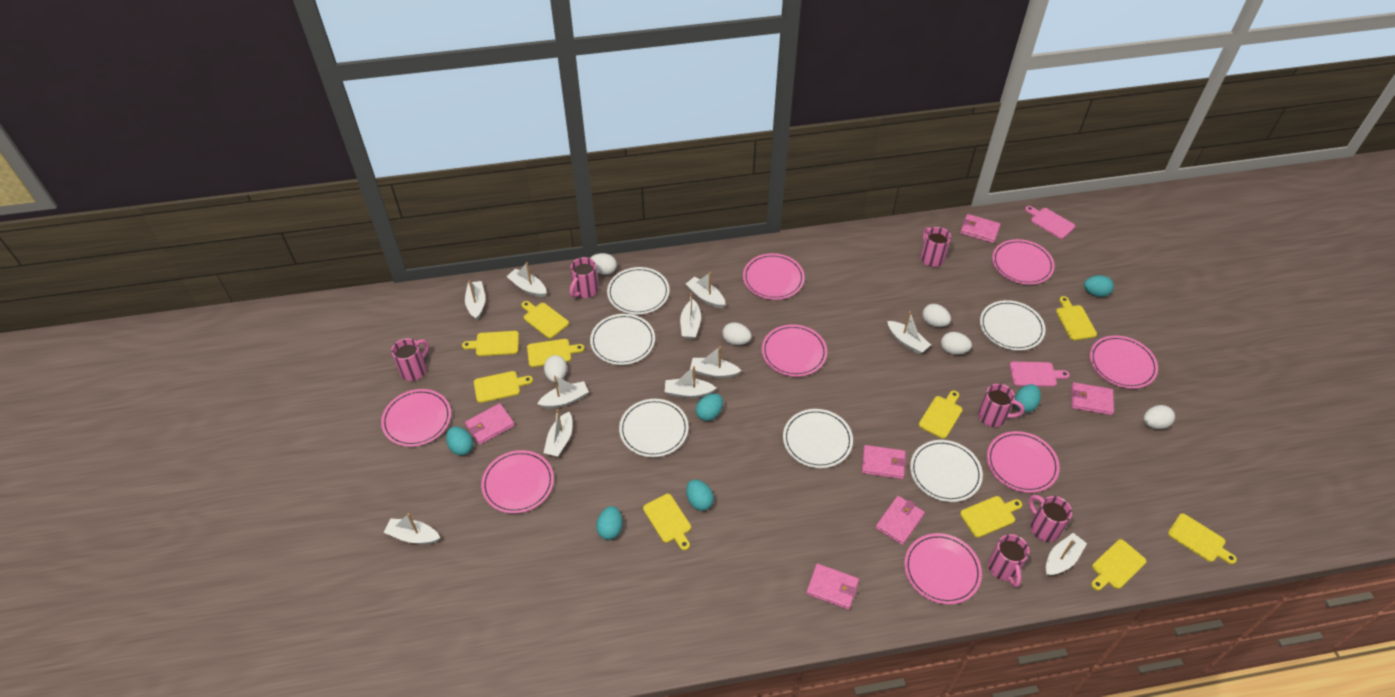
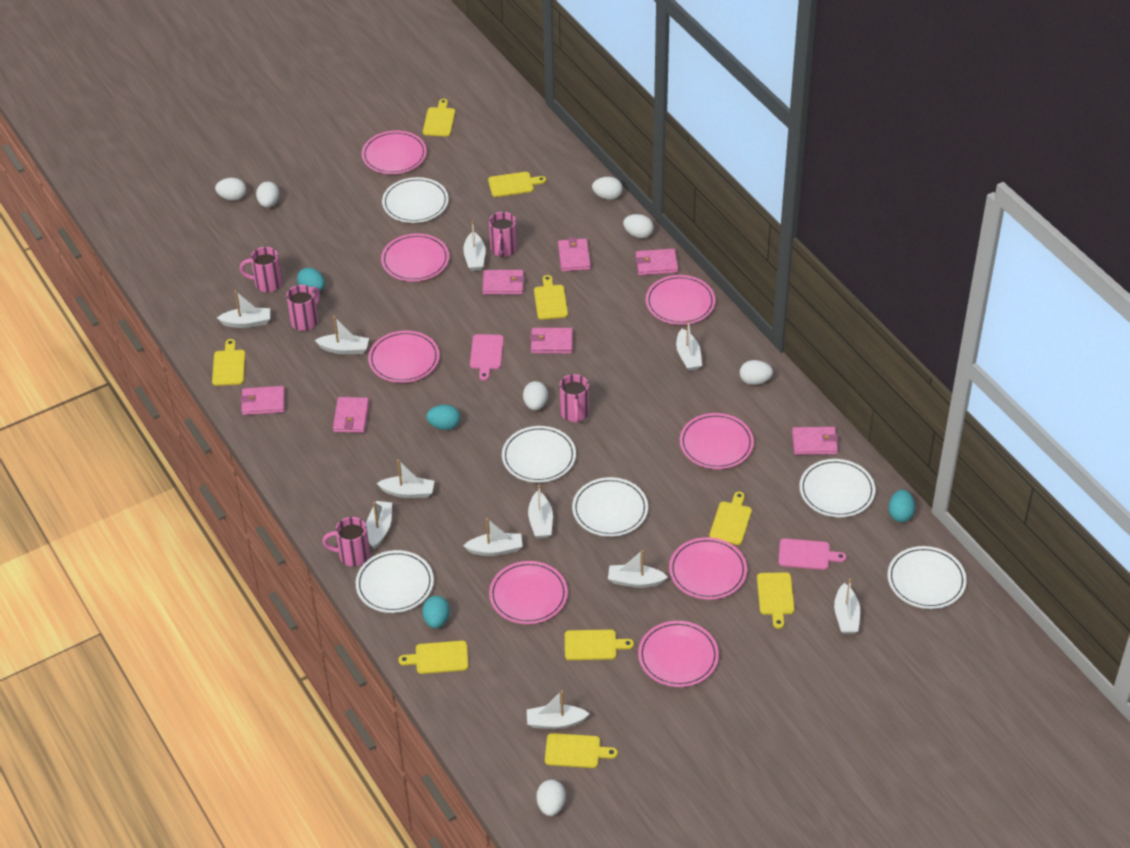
pink mug: 6 -> 5
pink wallet: 6 -> 7
turquoise egg: 6 -> 4
white egg: 6 -> 7
yellow cutting board: 10 -> 9

